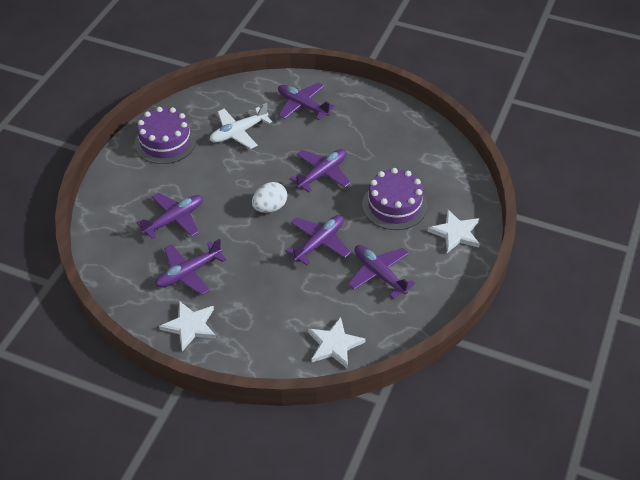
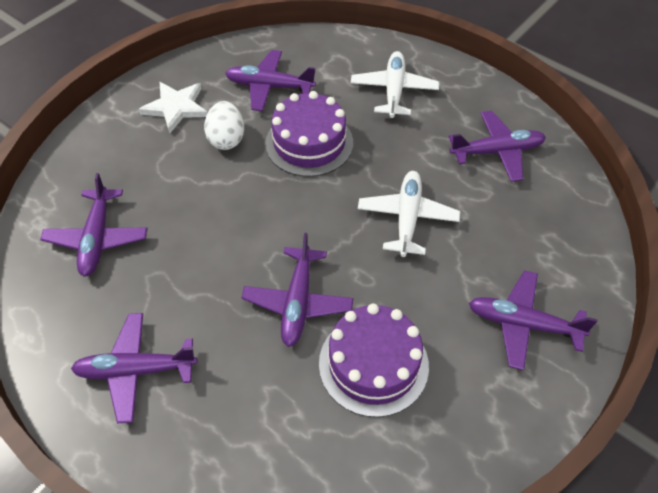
white plane: 1 -> 2
white star: 3 -> 1

